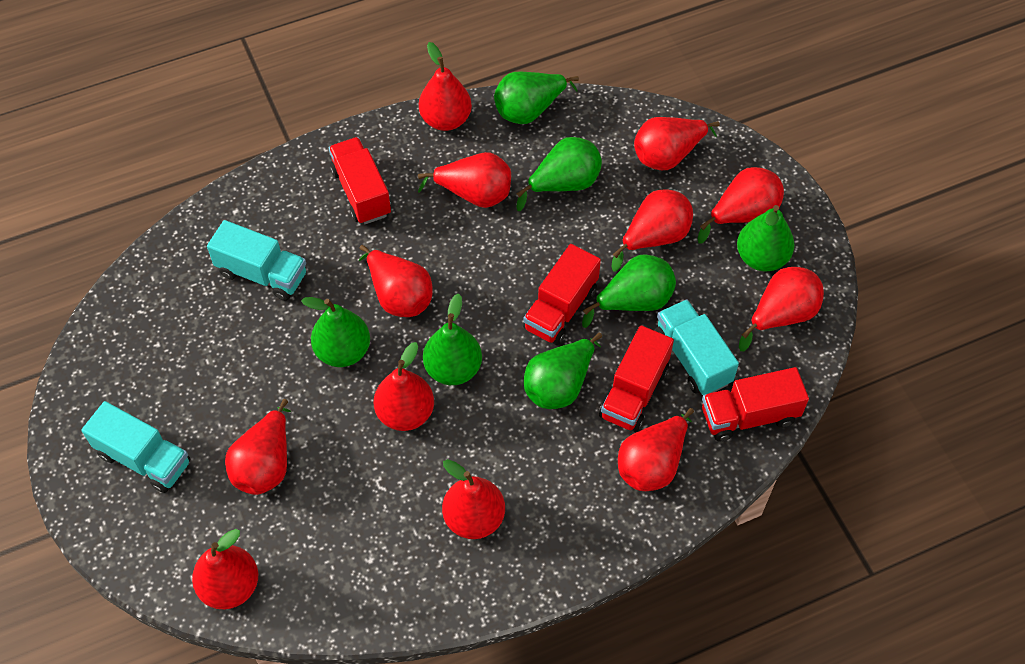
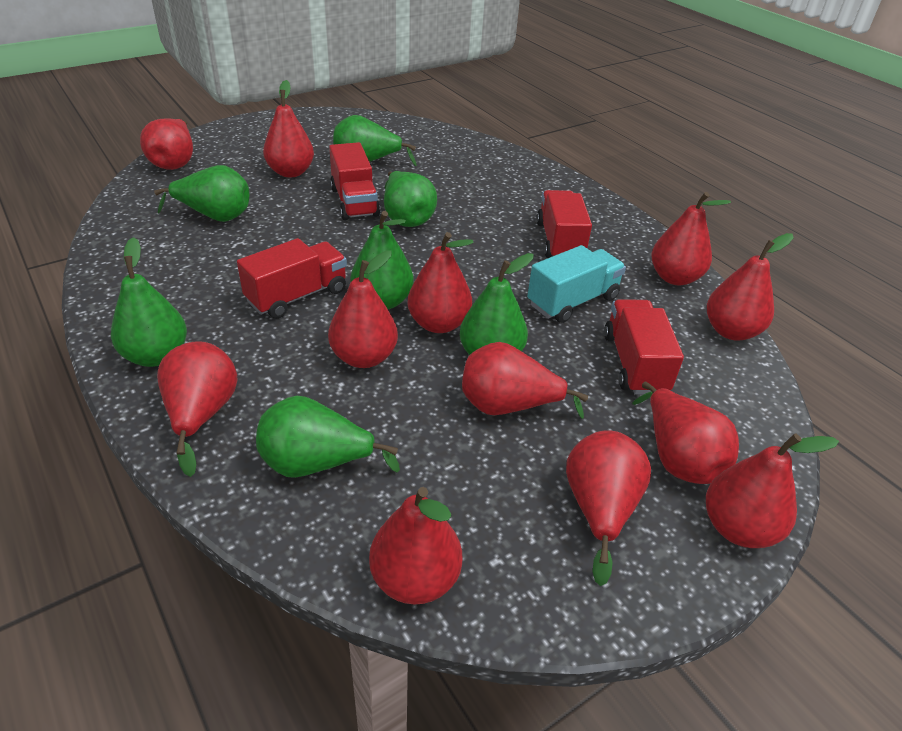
turquoise truck: 3 -> 1

